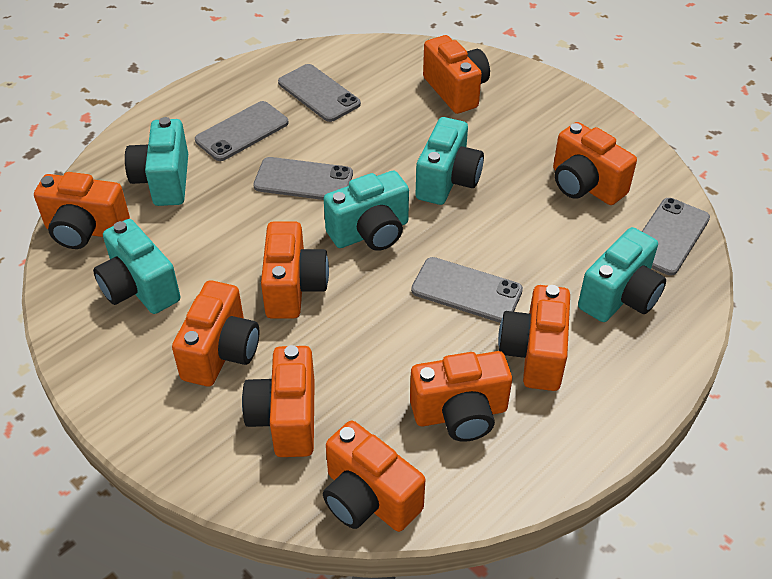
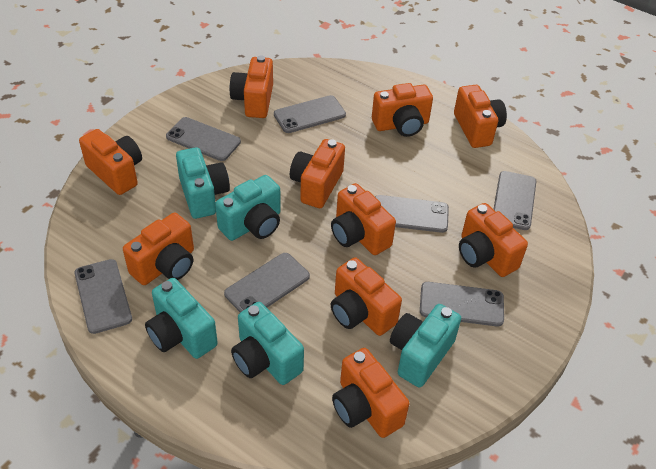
grey phone: 5 -> 7
orange camera: 9 -> 10

